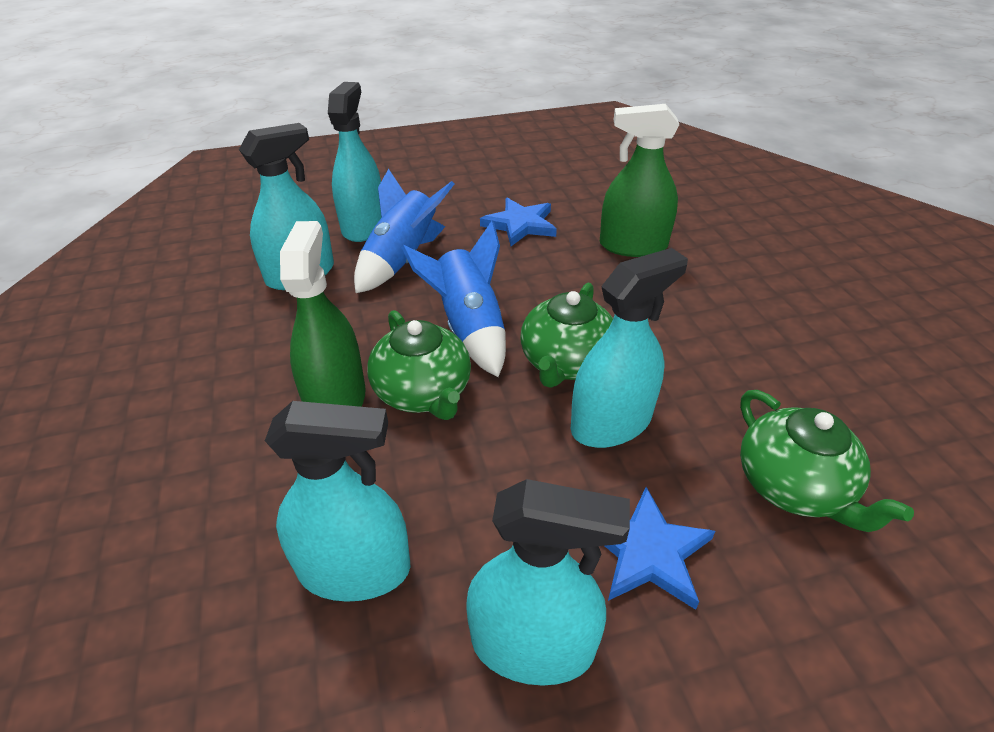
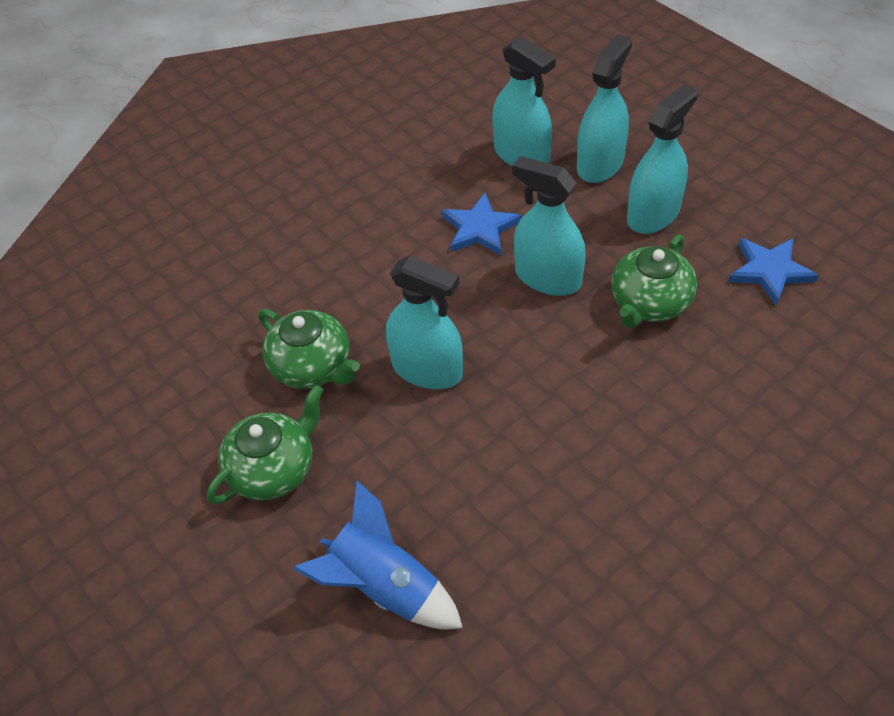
blue rocket: 2 -> 1
green spray bottle: 2 -> 0

